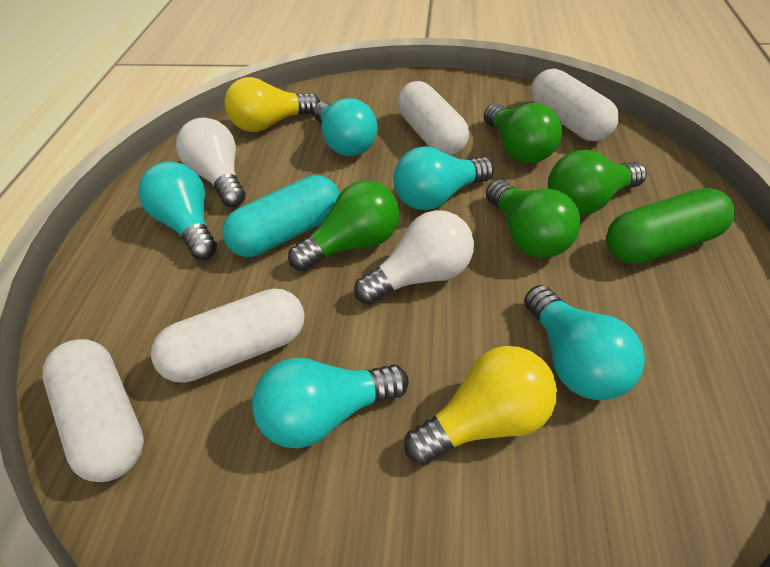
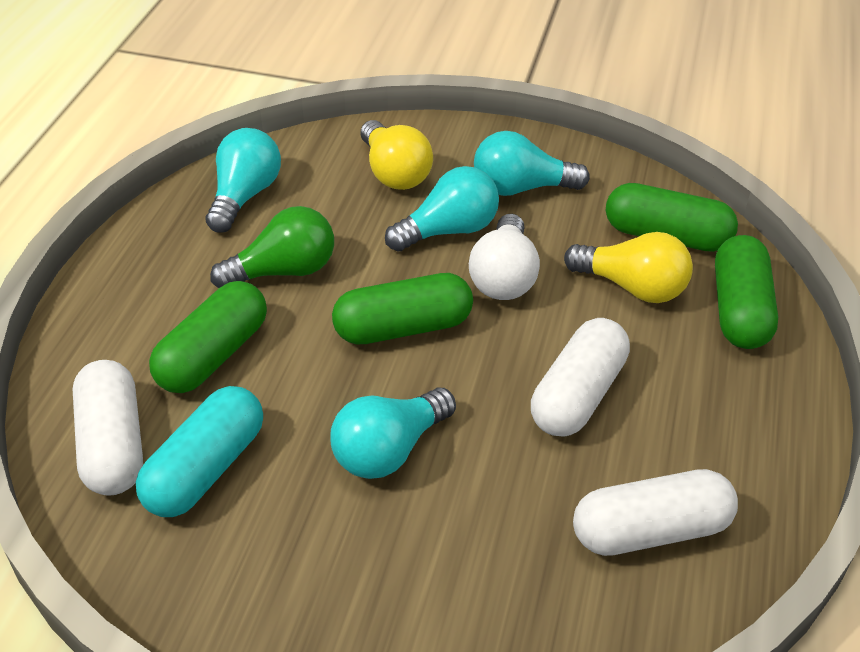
green capsule: 1 -> 4
green light bulb: 4 -> 1
turquoise light bulb: 5 -> 4
white capsule: 4 -> 3
white light bulb: 2 -> 1

